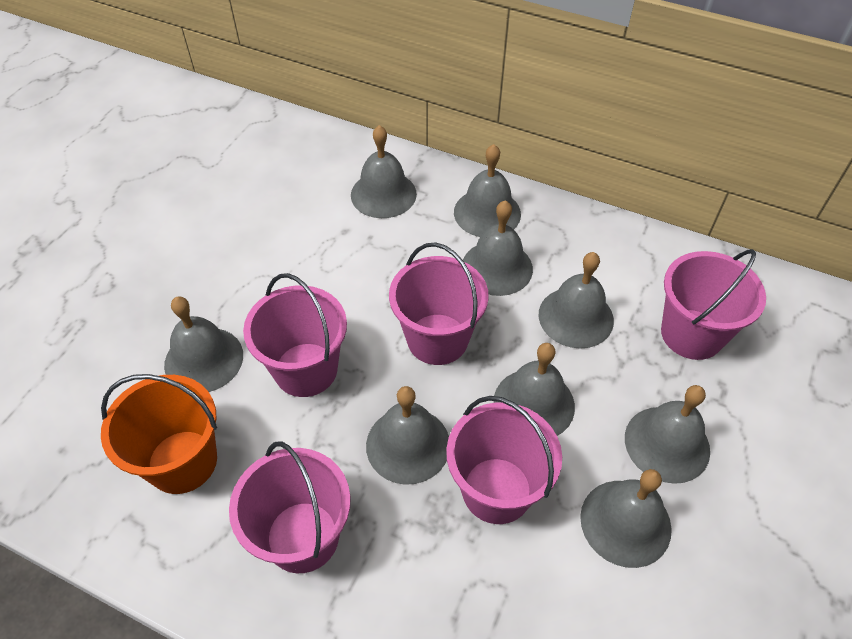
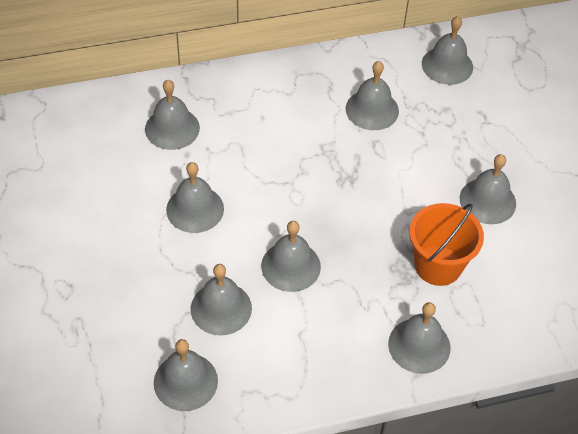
pink bucket: 5 -> 0

